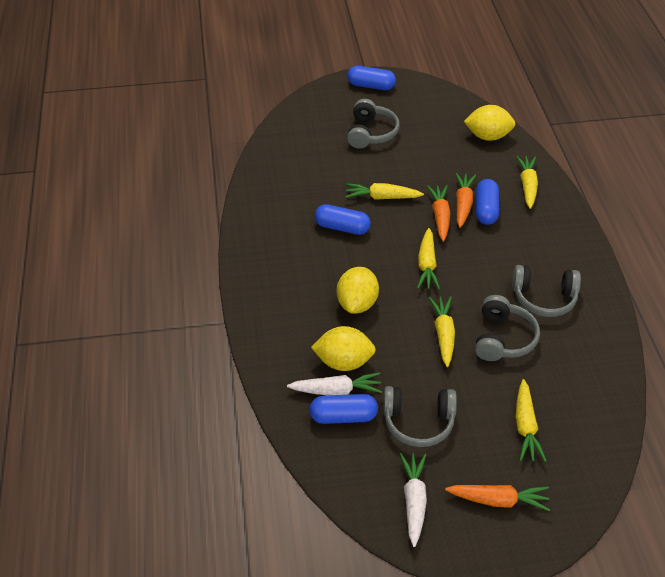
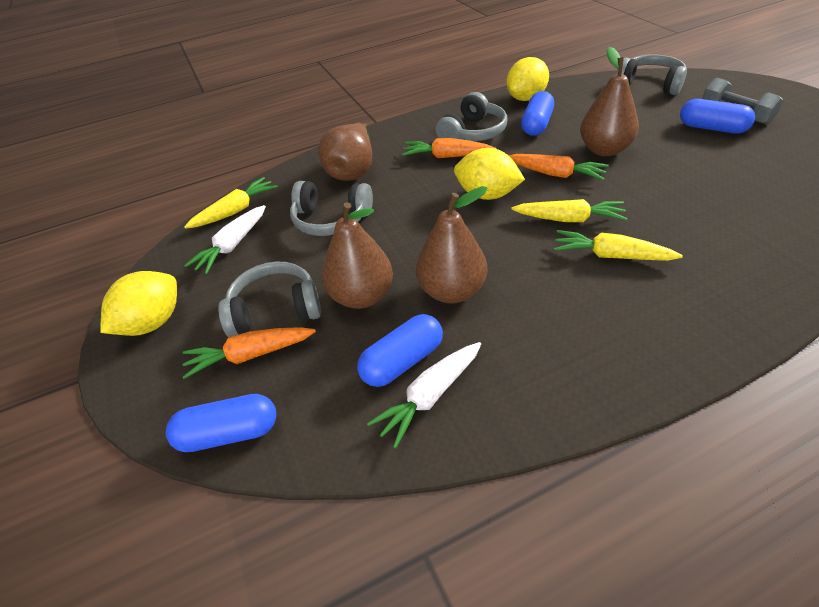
brown pear: 0 -> 4
grey dumbbell: 0 -> 1
yellow carrot: 5 -> 3

